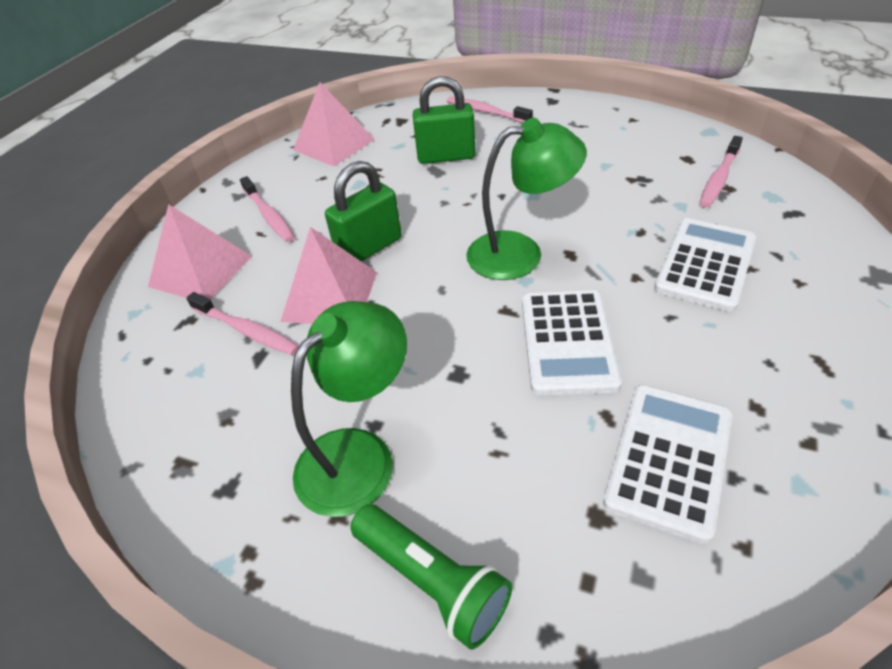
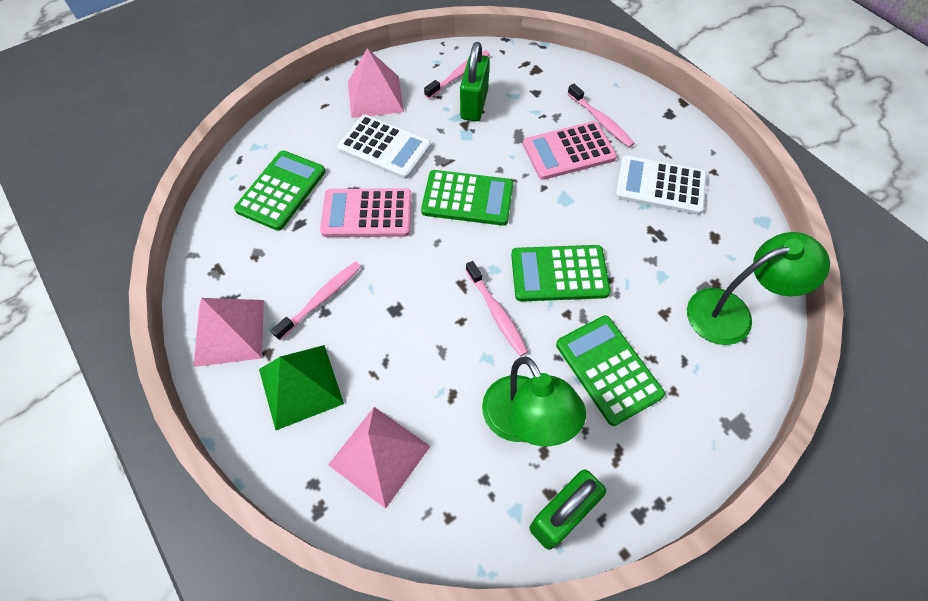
green calculator: 0 -> 4
green flashlight: 1 -> 0
green pyramid: 0 -> 1
pink calculator: 0 -> 2
white calculator: 3 -> 2

